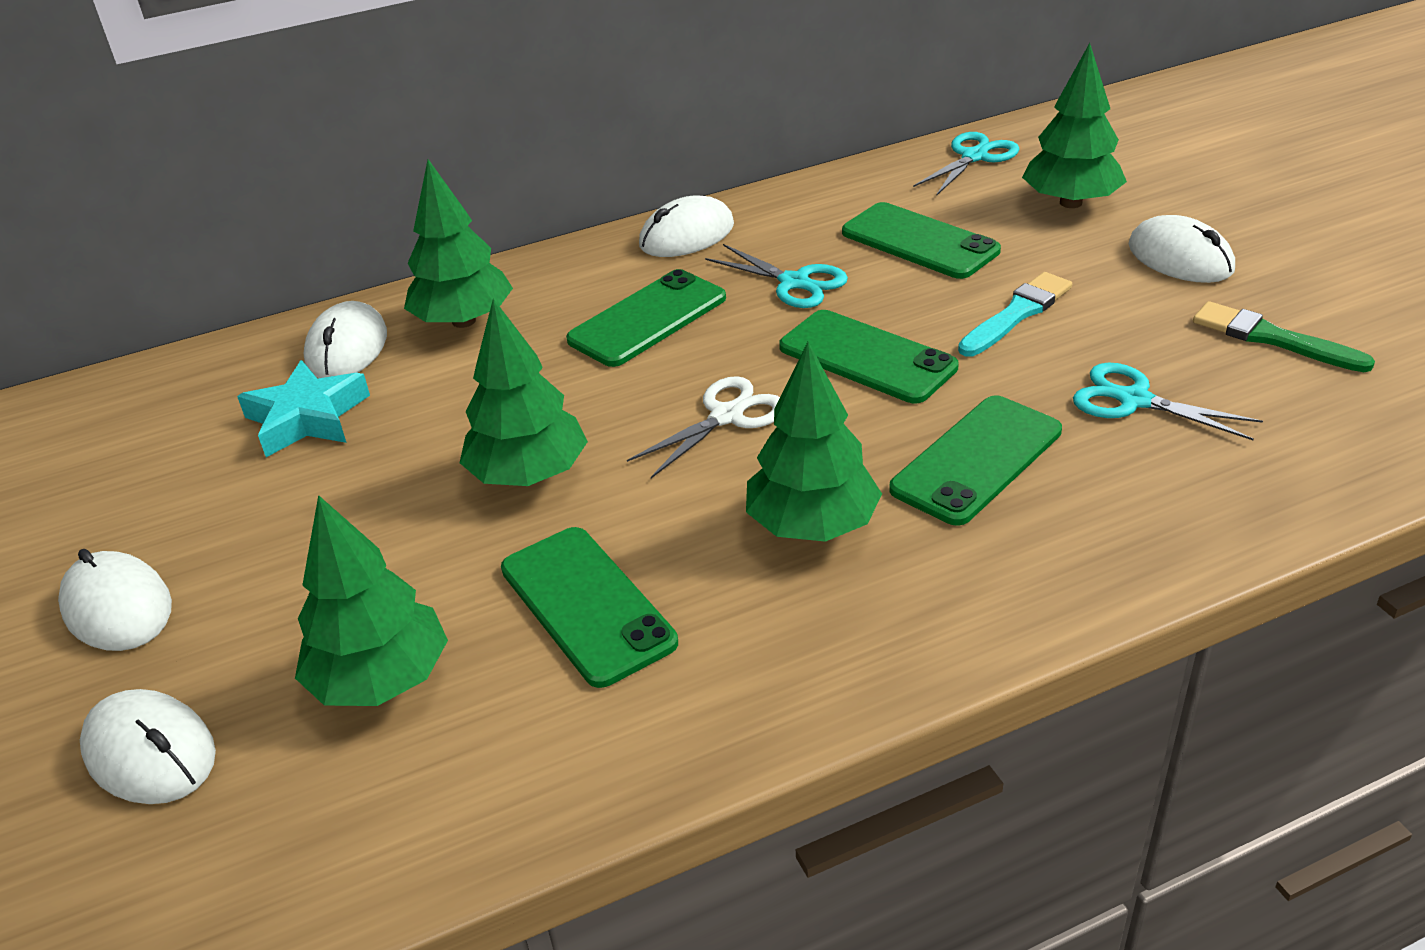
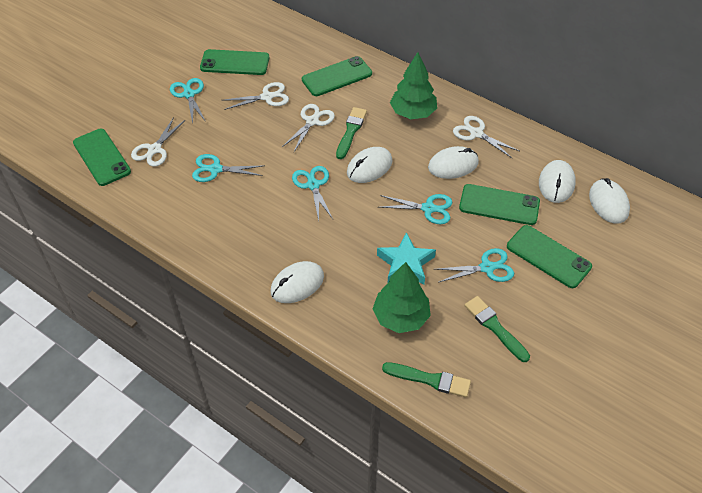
green brush: 1 -> 3
green tree: 5 -> 2
turquoise brush: 1 -> 0
turquoise scissors: 3 -> 5
white scissors: 1 -> 4

